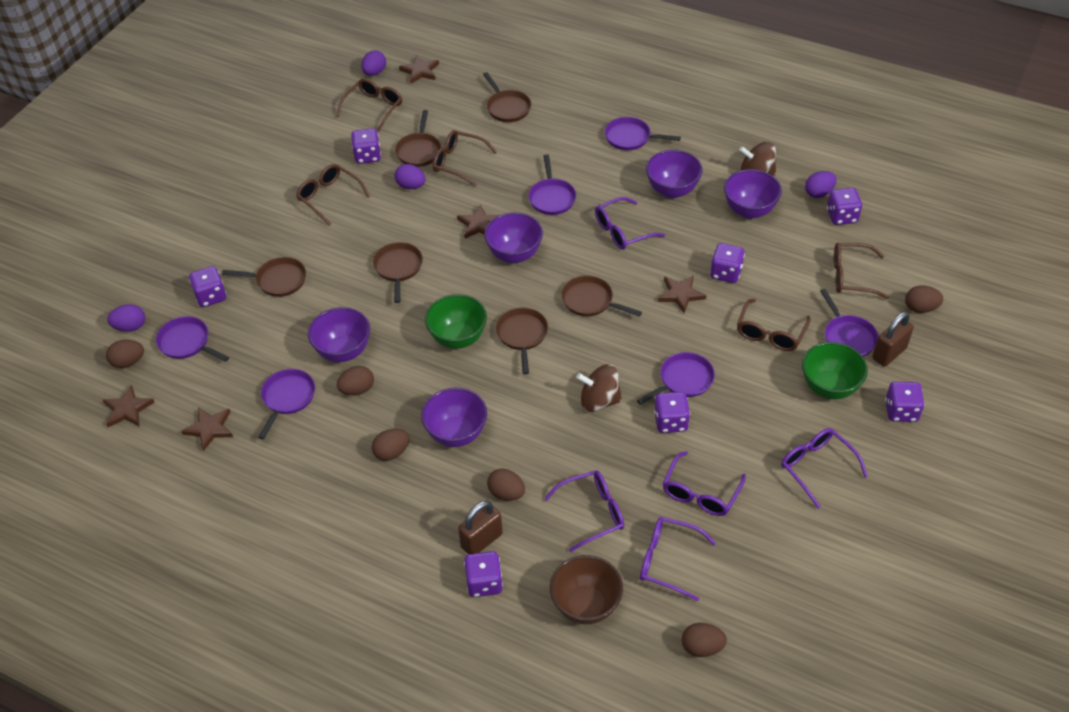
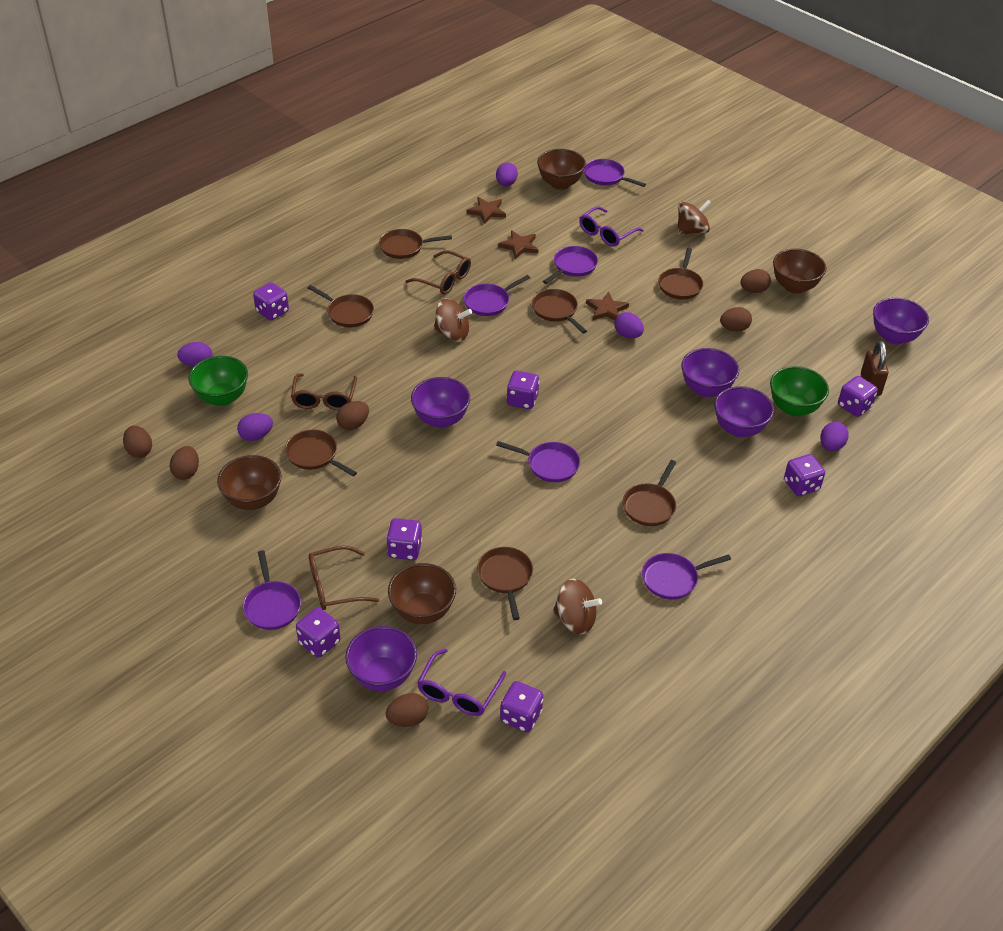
brown bowl: 1 -> 4
brown glasses: 5 -> 3
brown padlock: 2 -> 1
brown pan: 6 -> 7
brown spinning top: 2 -> 3
brown star: 5 -> 3
purple egg: 4 -> 5
purple glasses: 5 -> 2

